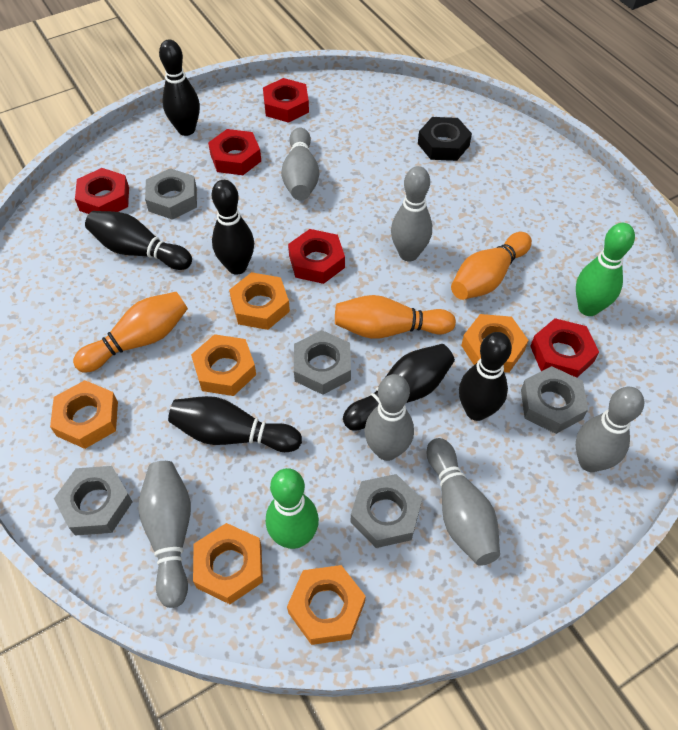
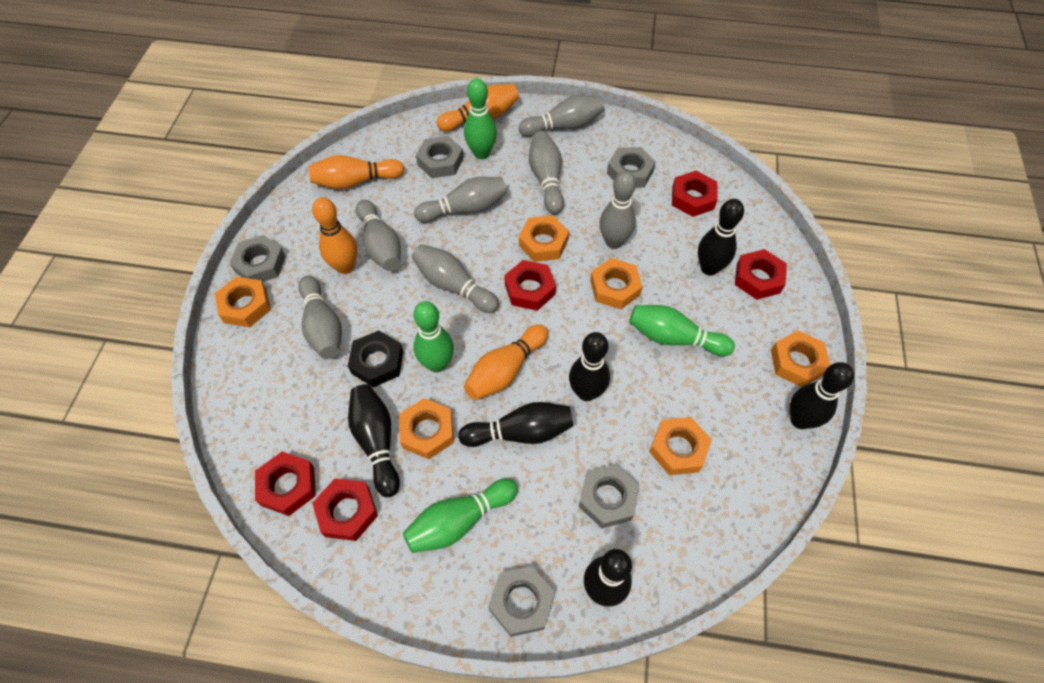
green bowling pin: 2 -> 4
grey bowling pin: 6 -> 7
orange bowling pin: 3 -> 4

